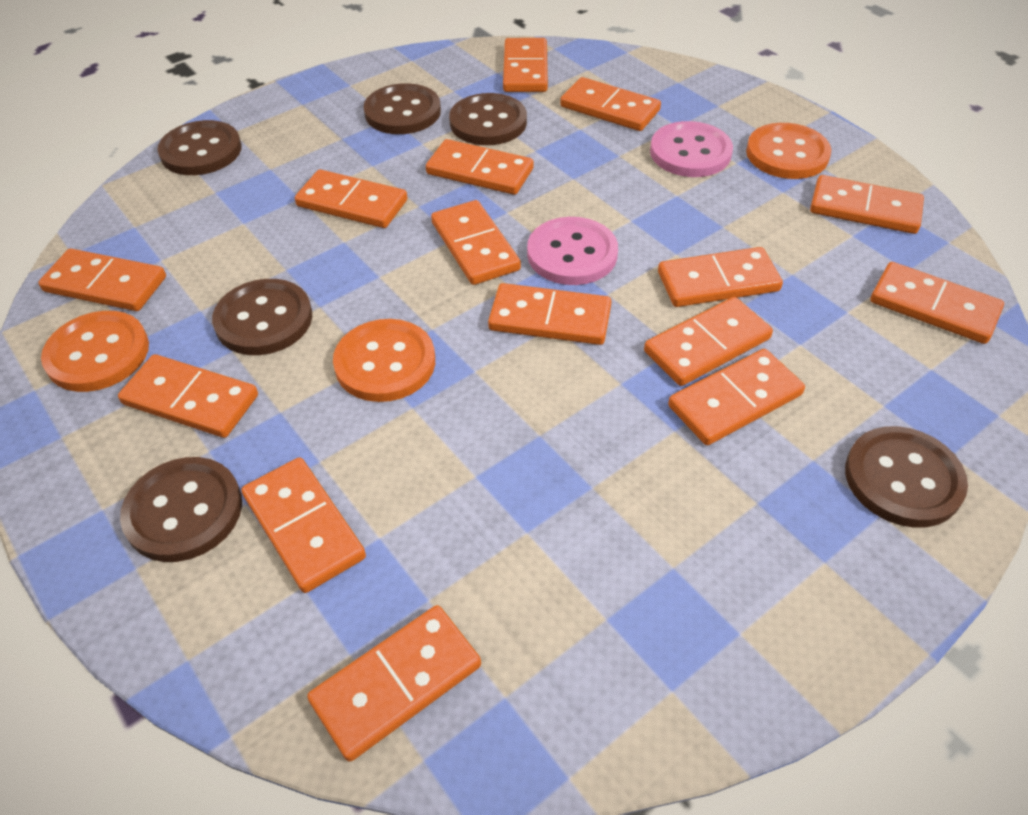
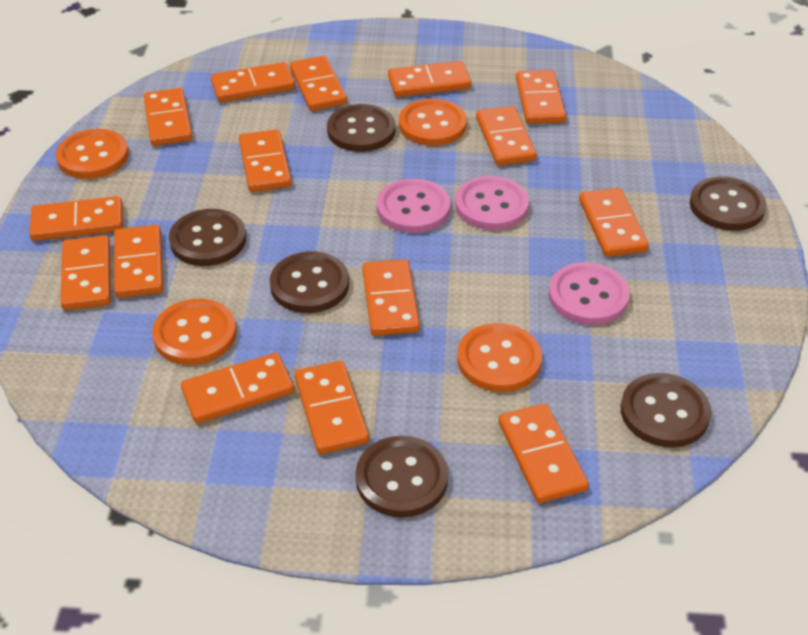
orange button: 3 -> 4
pink button: 2 -> 3

